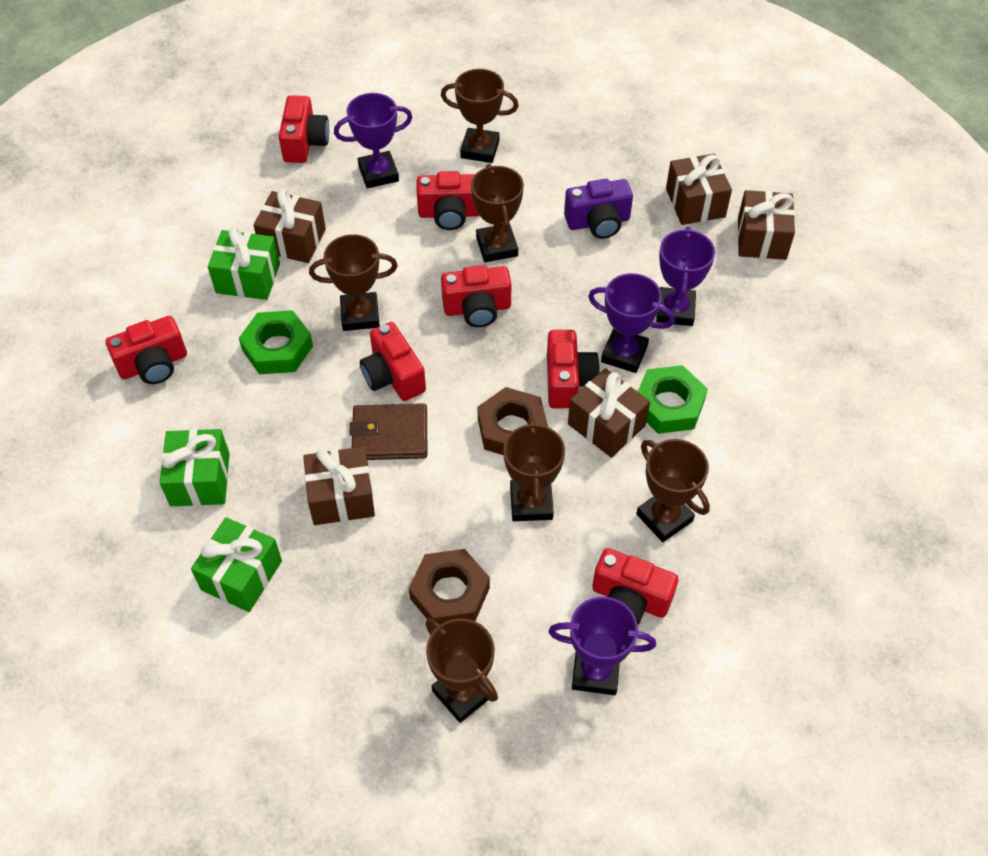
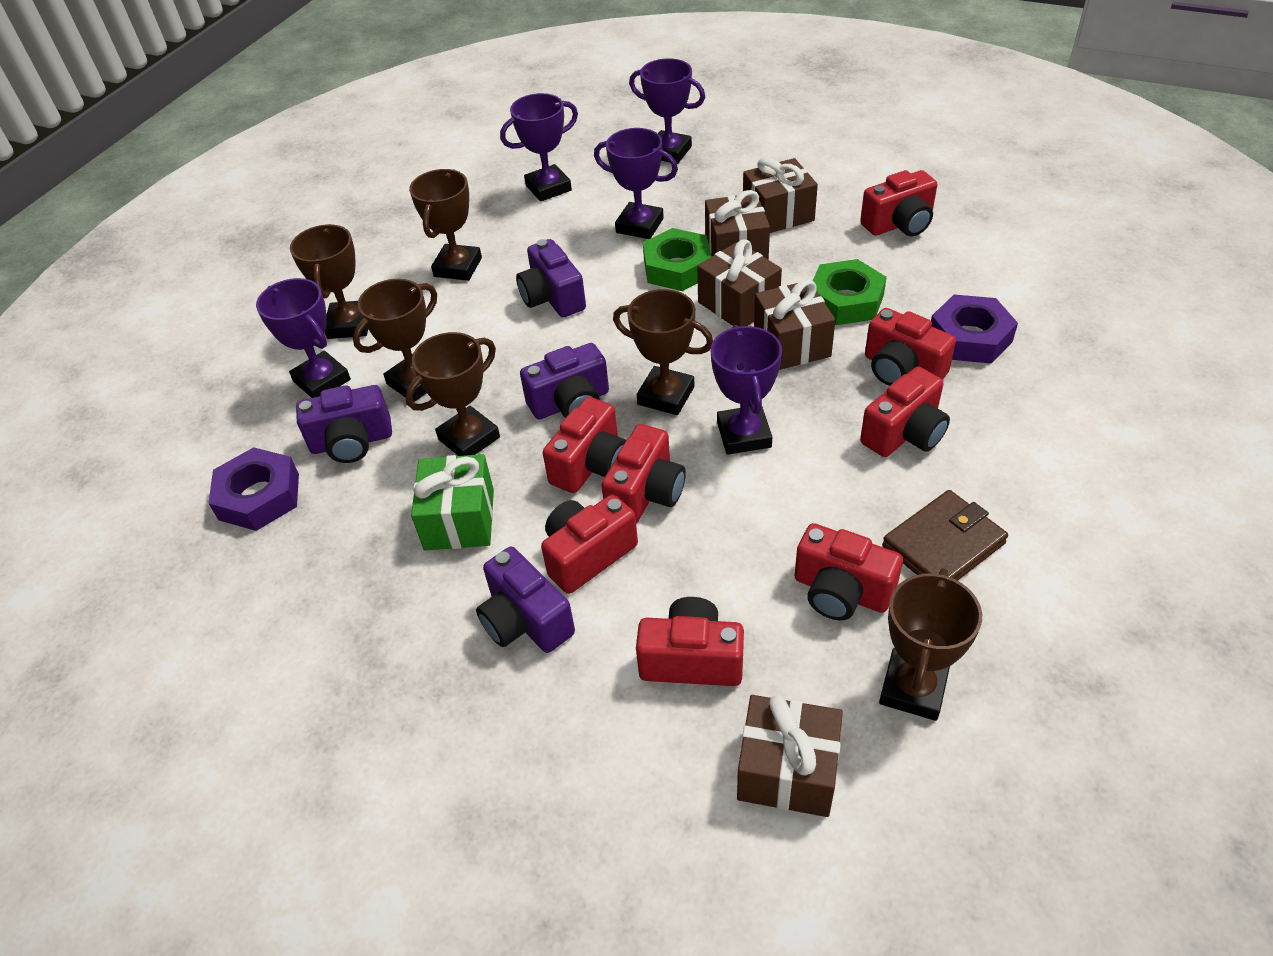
brown nut: 2 -> 0
green gift: 3 -> 1
purple camera: 1 -> 4
purple nut: 0 -> 2
purple trophy: 4 -> 5
red camera: 7 -> 8

